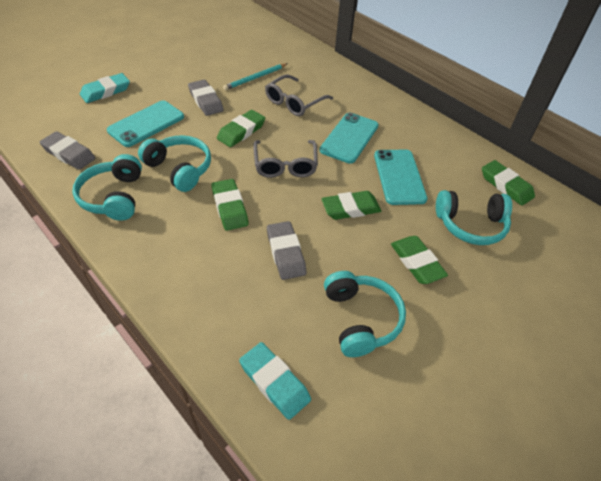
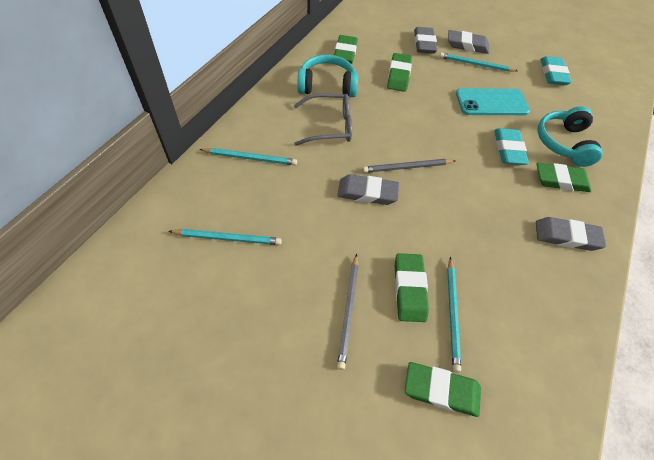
grey eraser: 3 -> 4
grey glasses: 2 -> 1
grey pencil: 0 -> 2
turquoise headphones: 4 -> 2
turquoise pencil: 1 -> 4
turquoise phone: 3 -> 1

